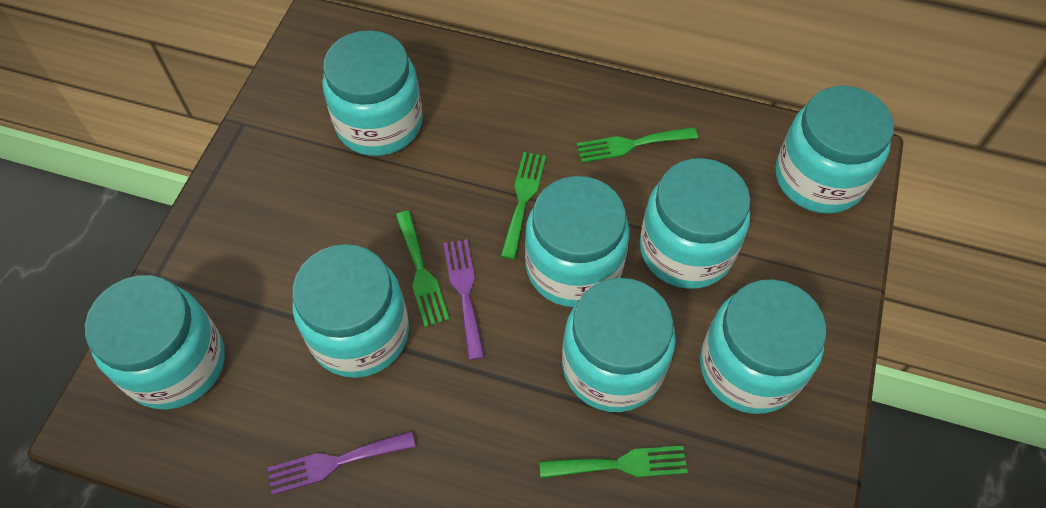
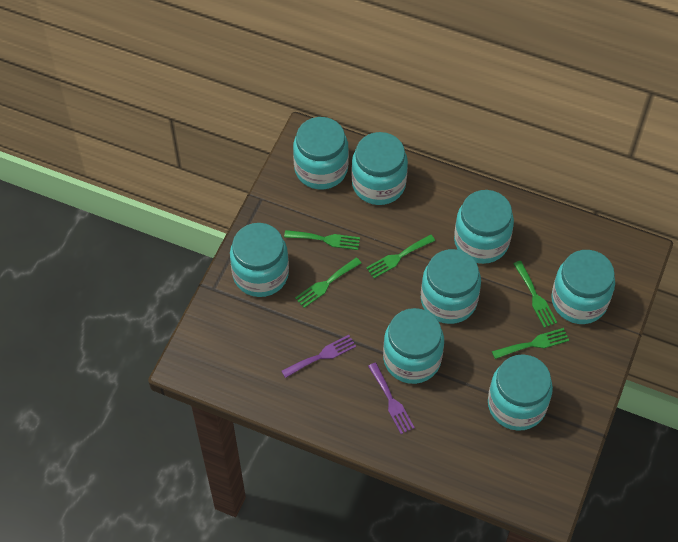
green fork: 4 -> 5

